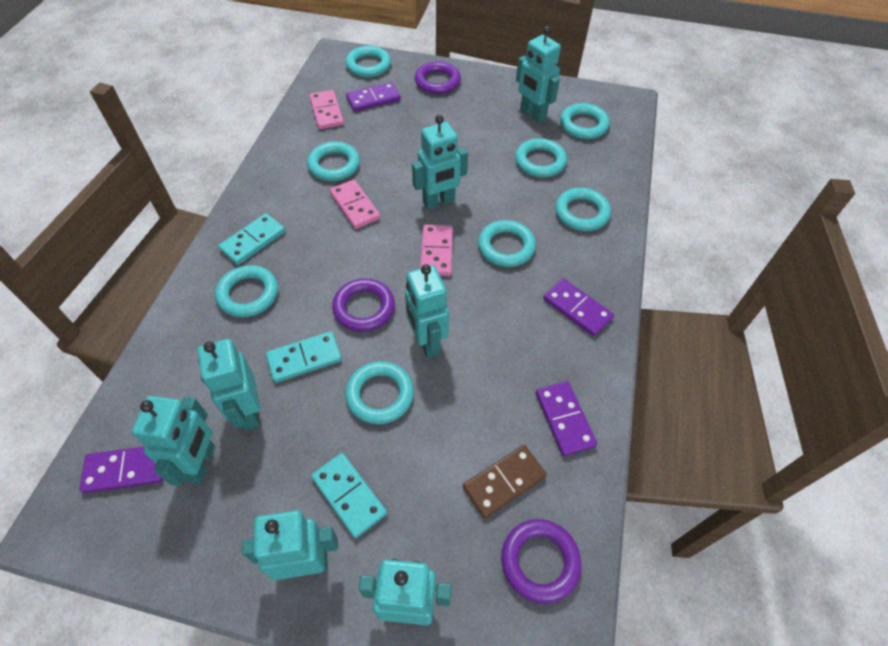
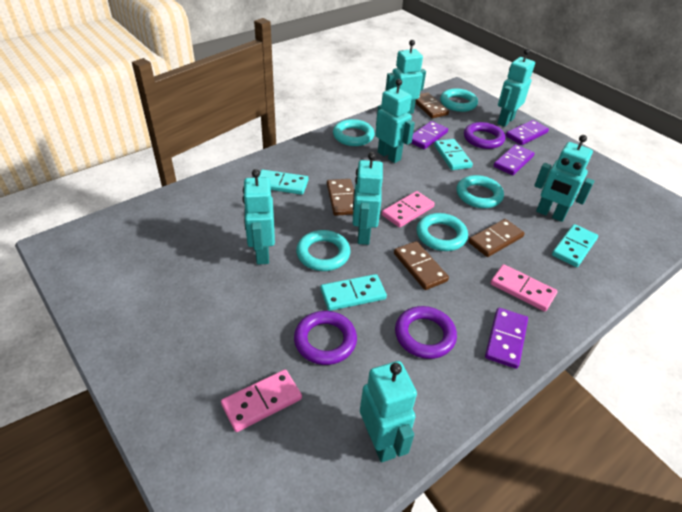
brown domino: 1 -> 4
turquoise domino: 3 -> 4
turquoise ring: 8 -> 5

